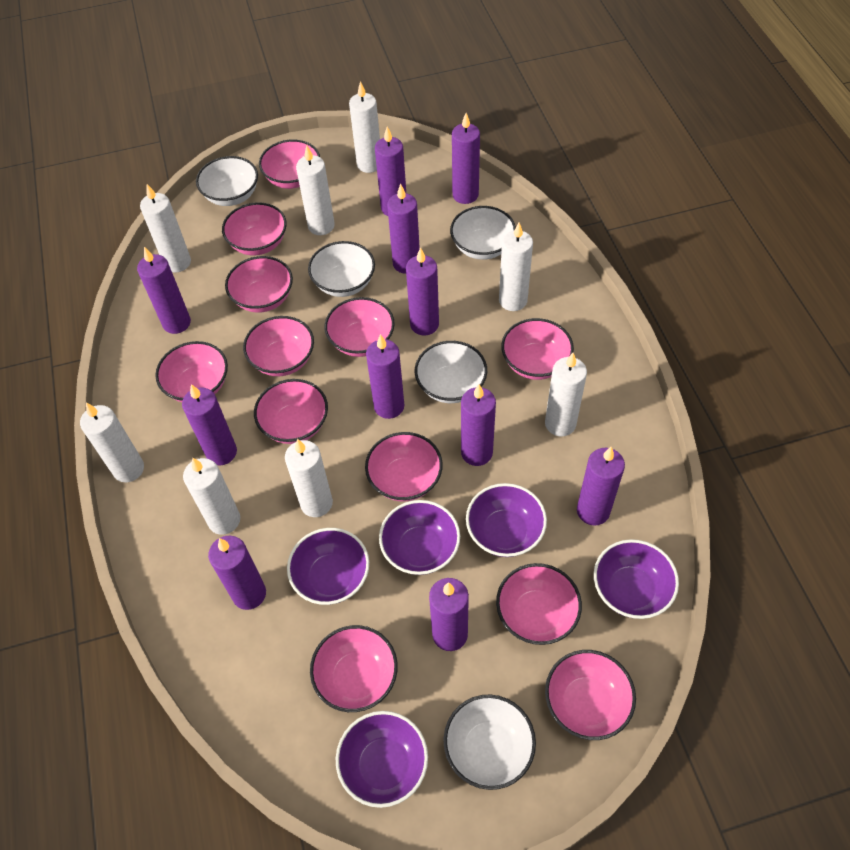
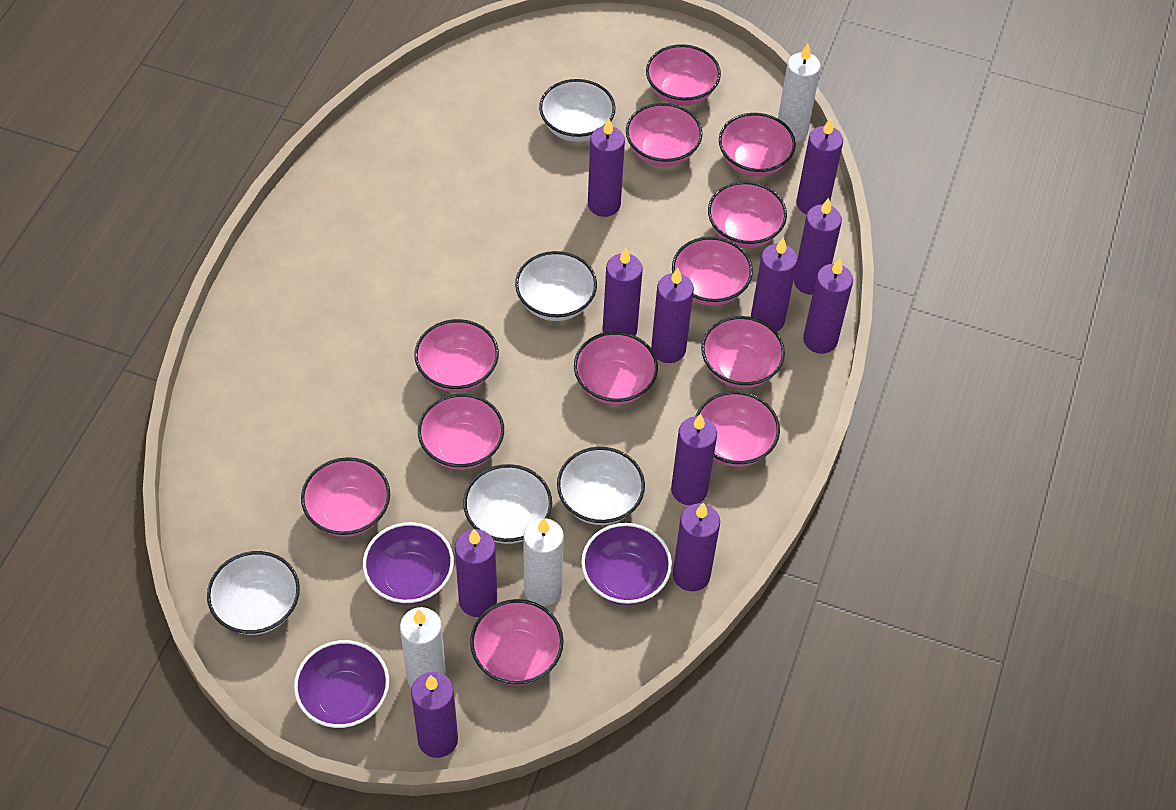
purple bowl: 5 -> 3
white candle: 8 -> 3

